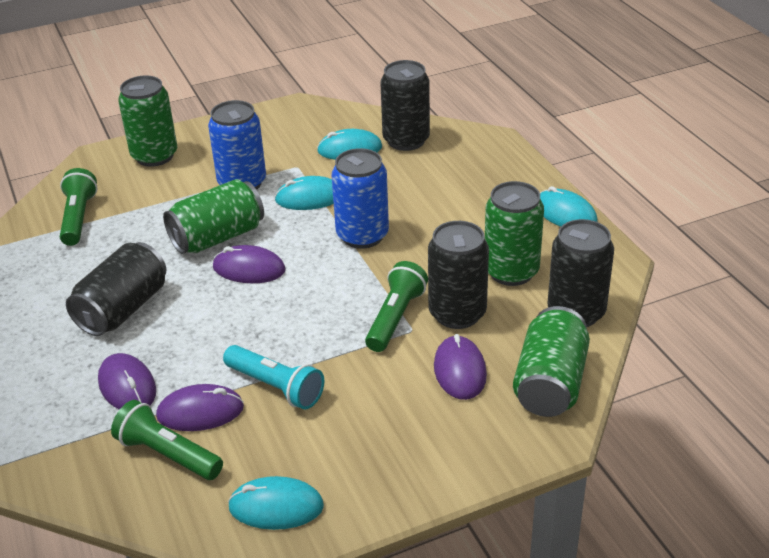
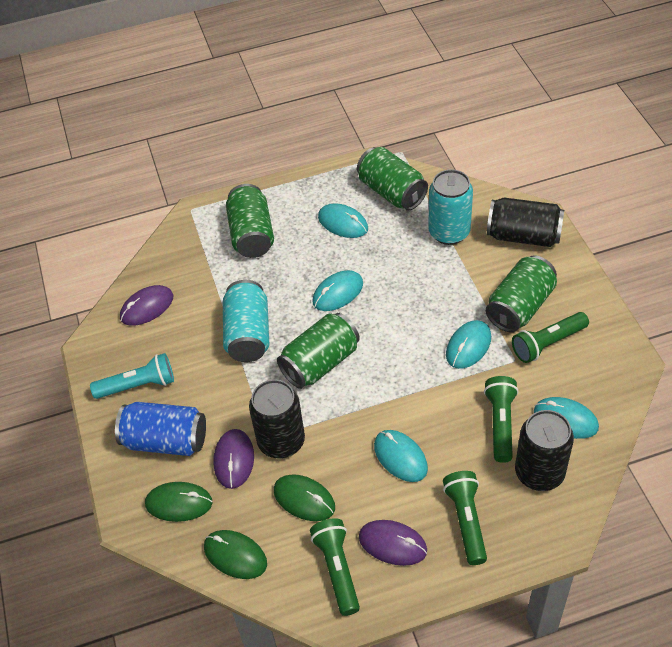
black can: 4 -> 3
blue can: 2 -> 1
green flashlight: 3 -> 4
green mouse: 0 -> 3
purple mouse: 4 -> 3
turquoise can: 0 -> 2
turquoise mouse: 4 -> 5

